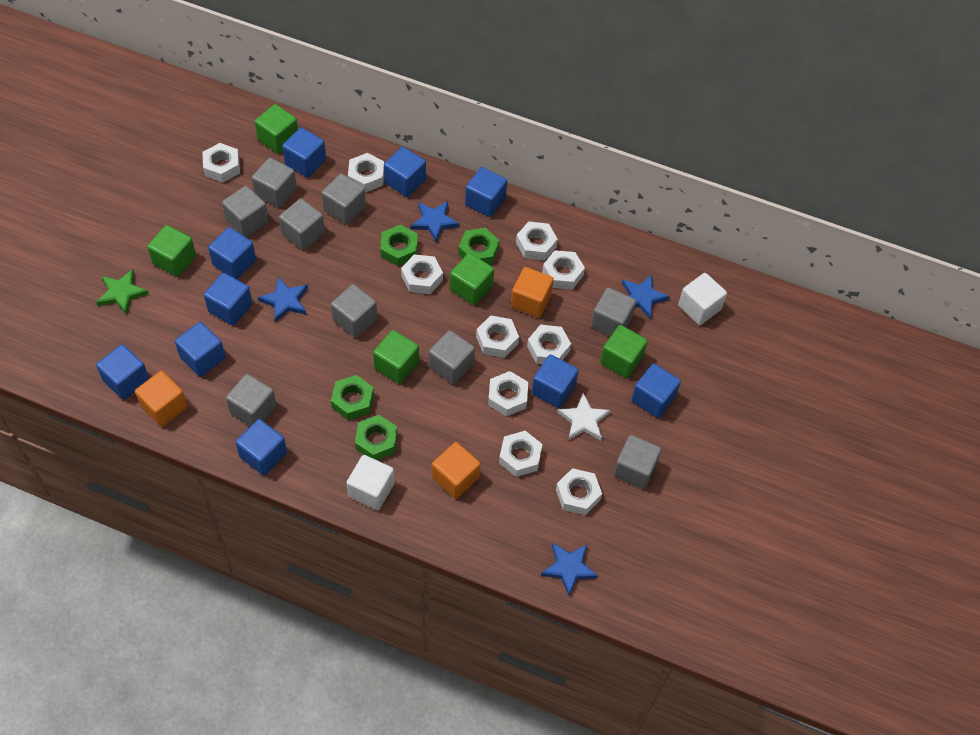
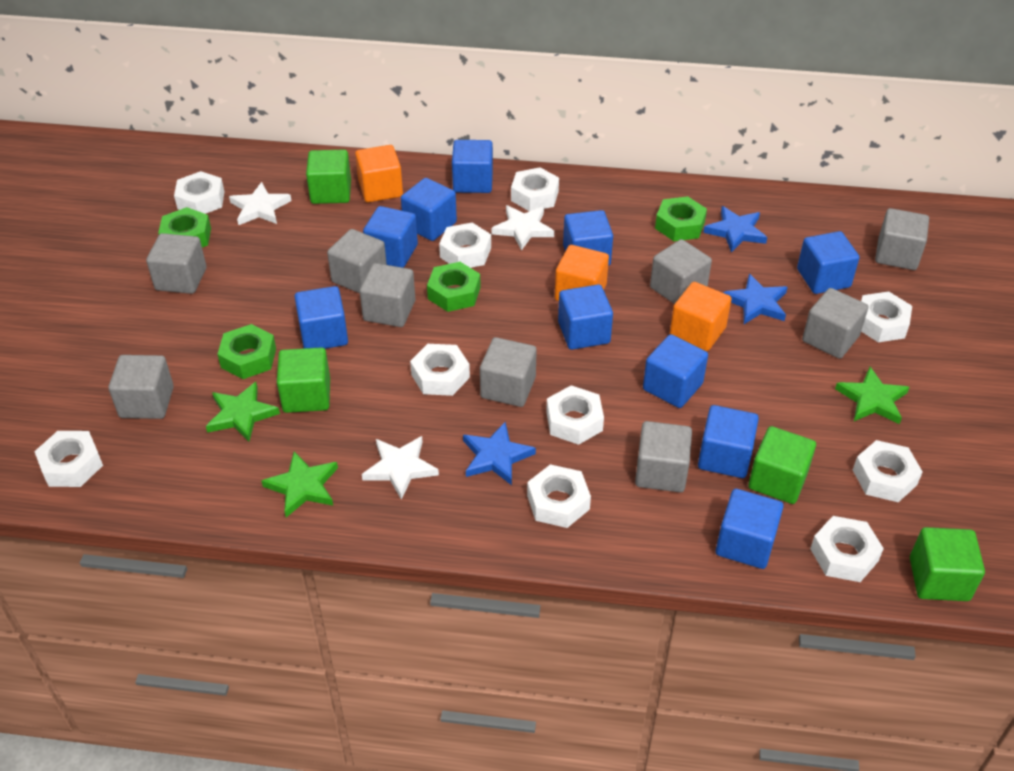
blue star: 4 -> 3
green cube: 5 -> 4
green star: 1 -> 3
white cube: 2 -> 0
white star: 1 -> 3

